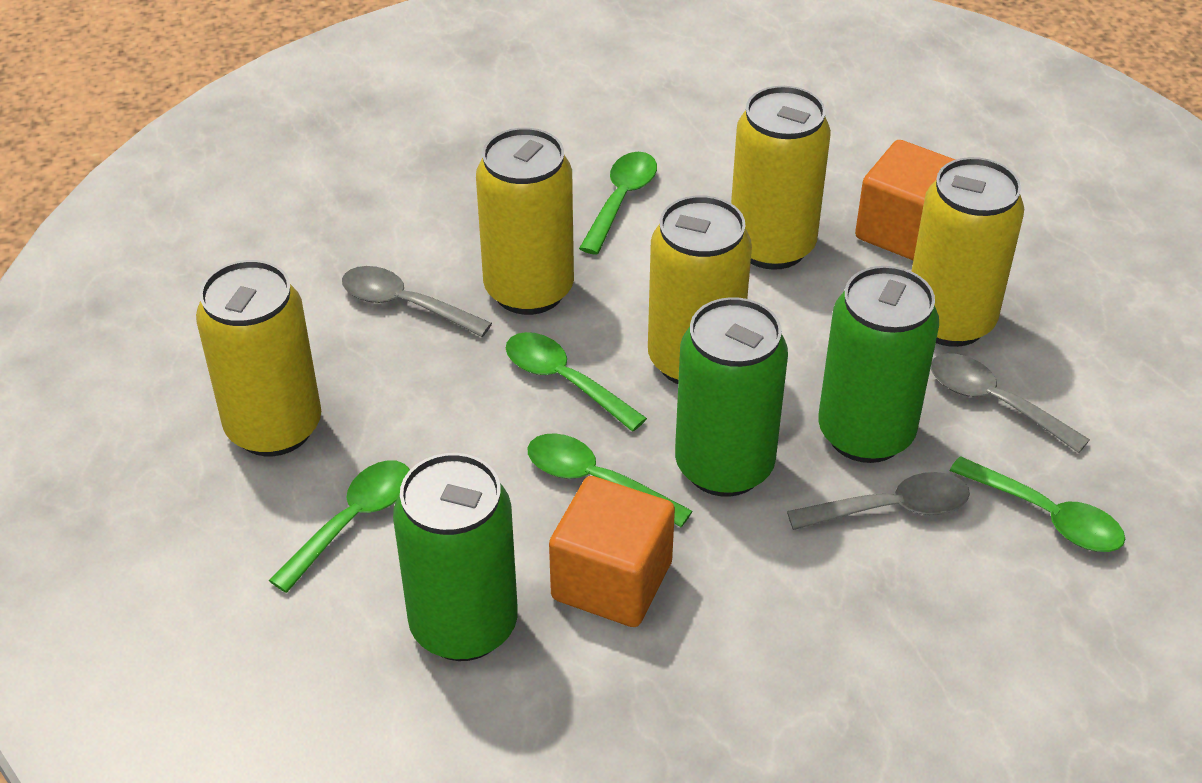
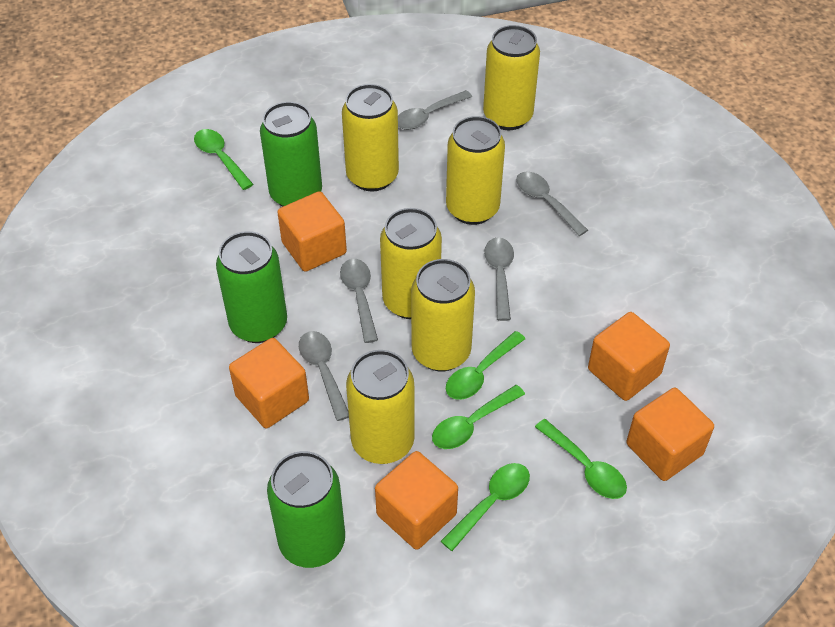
grey spoon: 3 -> 5
orange cube: 2 -> 5
yellow can: 5 -> 6

